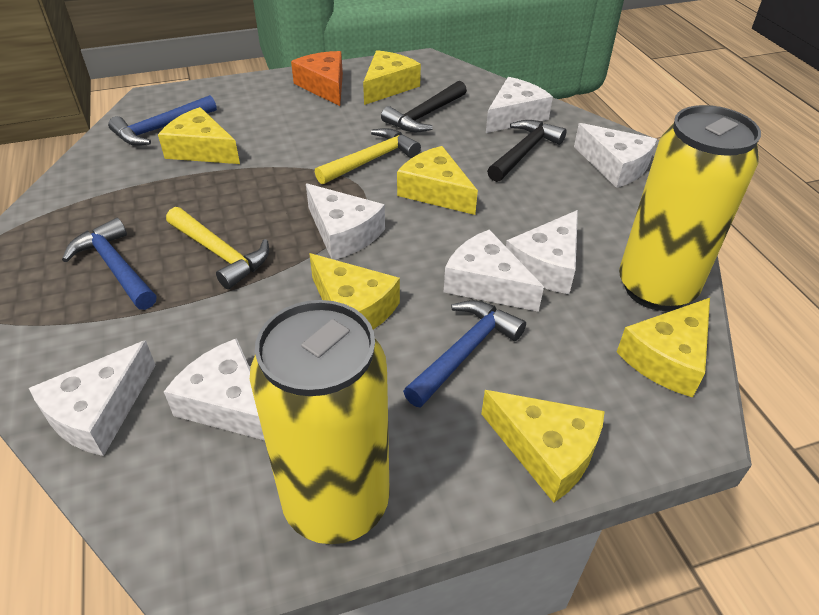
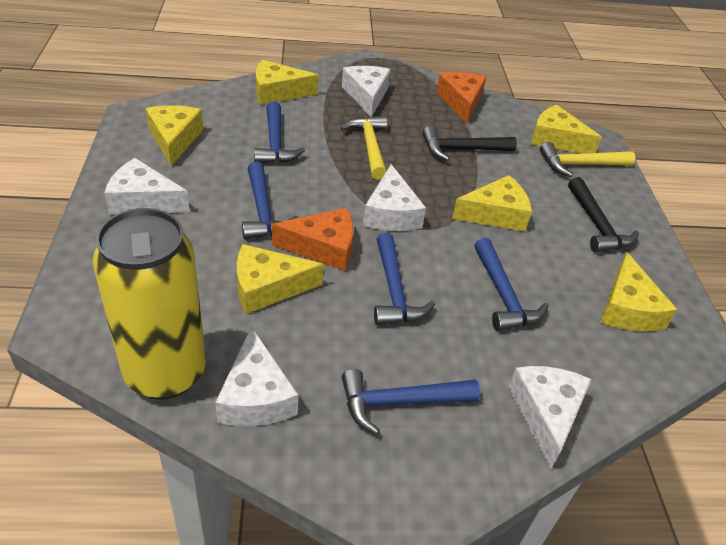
blue hammer: 3 -> 5
orange cheese: 1 -> 2
white cheese: 7 -> 5
yellow can: 2 -> 1

